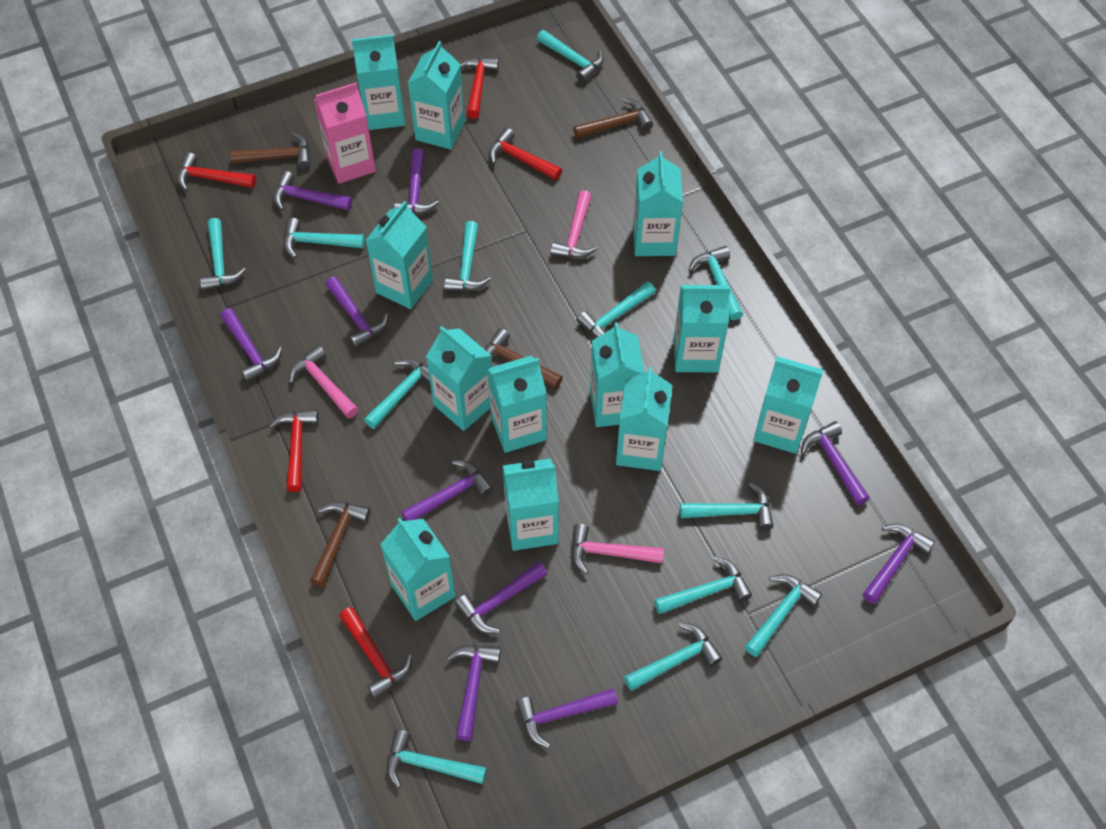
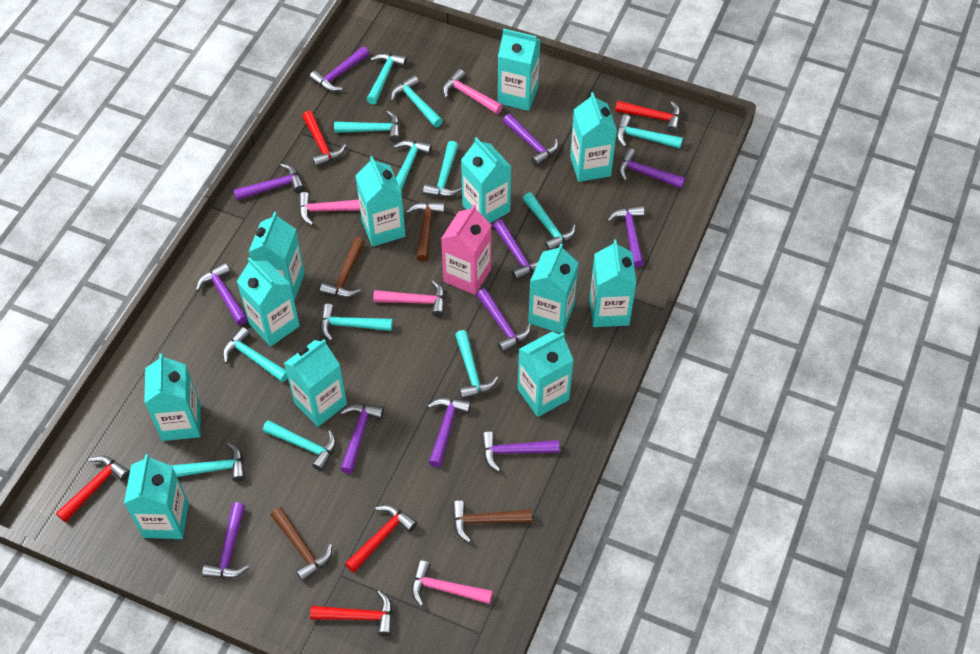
pink hammer: 3 -> 4
purple hammer: 10 -> 12

